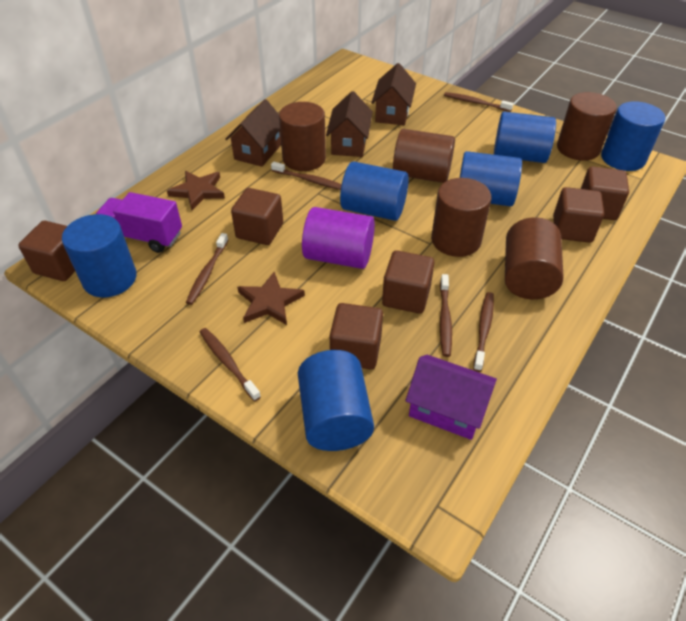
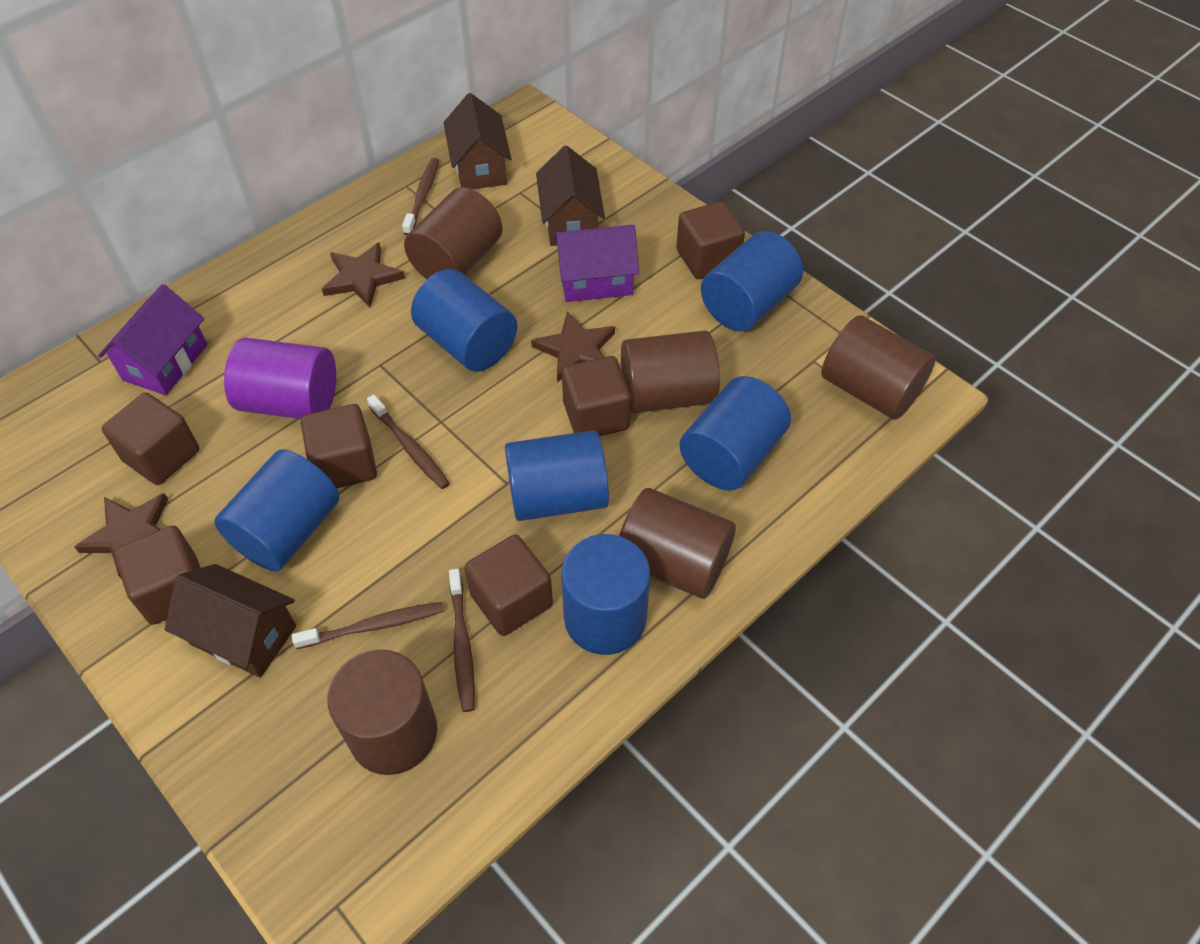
brown star: 2 -> 3
brown toothbrush: 6 -> 4
purple house: 1 -> 2
purple truck: 1 -> 0

